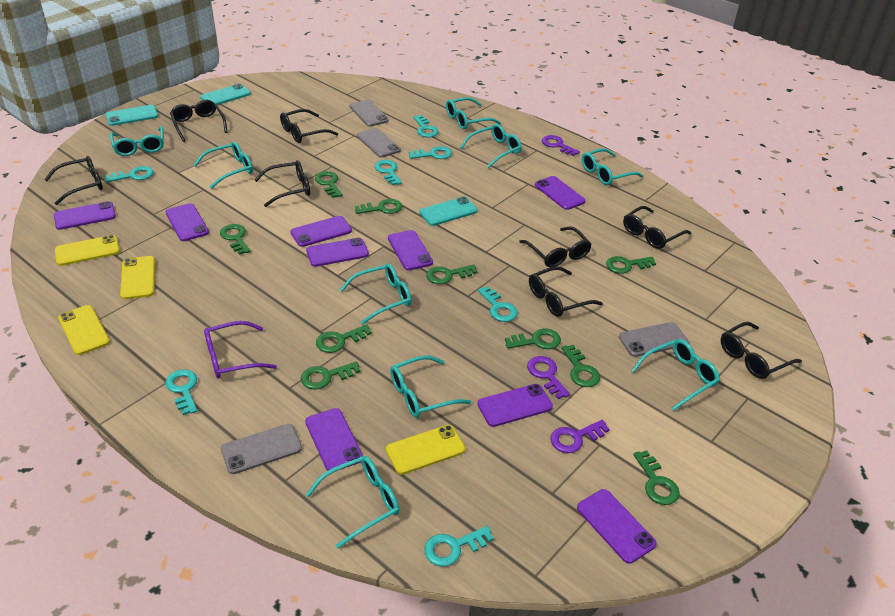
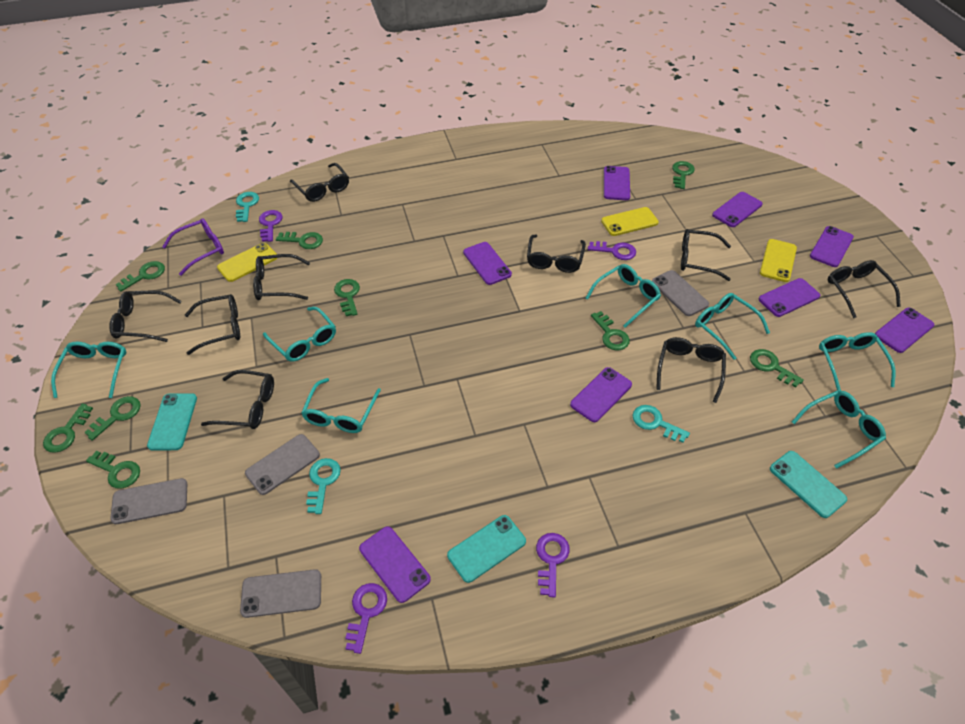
black glasses: 8 -> 9
green key: 10 -> 9
purple key: 3 -> 4
purple phone: 9 -> 8
turquoise glasses: 9 -> 7
turquoise key: 7 -> 3
yellow phone: 4 -> 3

